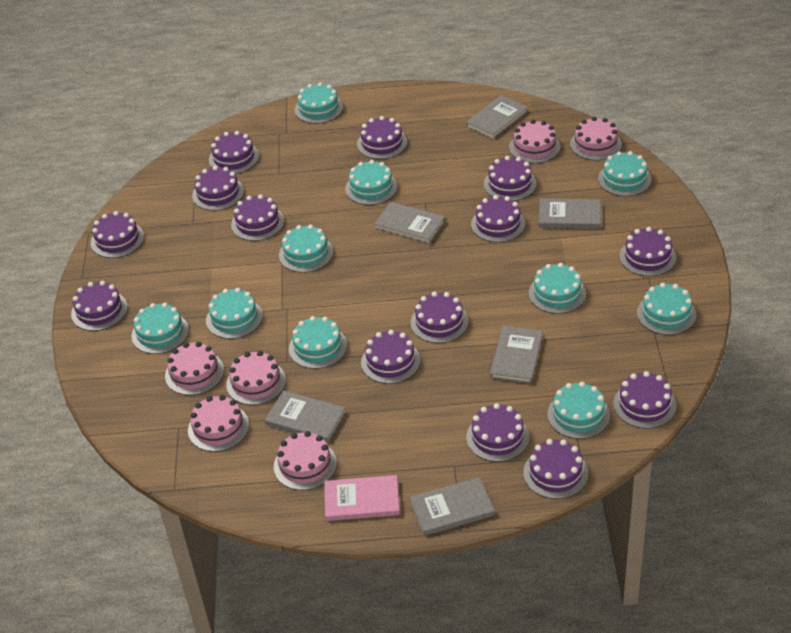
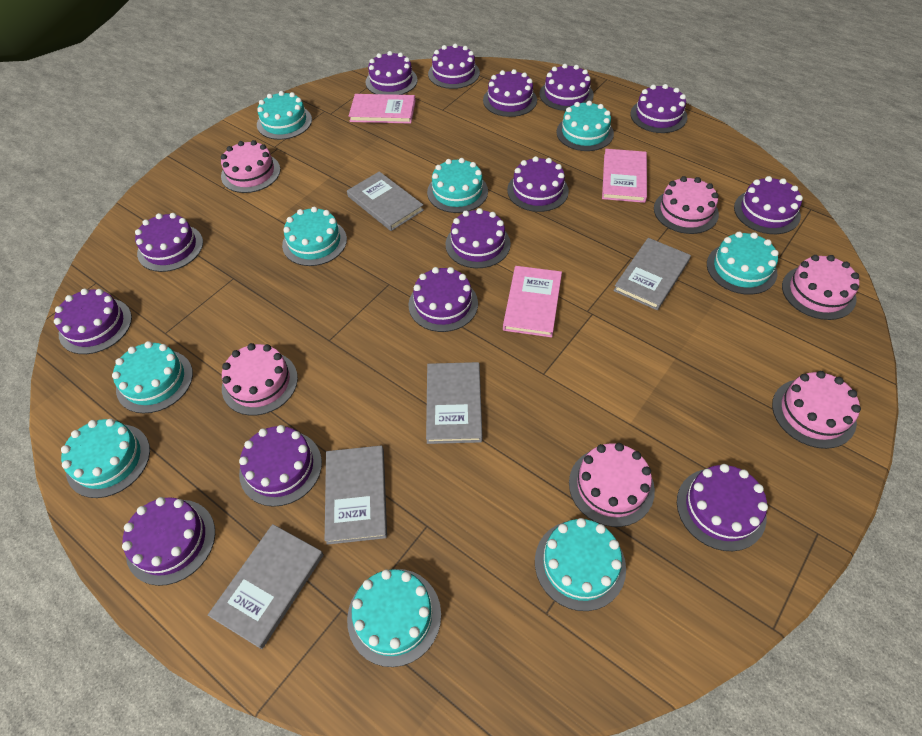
grey book: 6 -> 5
pink book: 1 -> 3
turquoise cake: 10 -> 9

